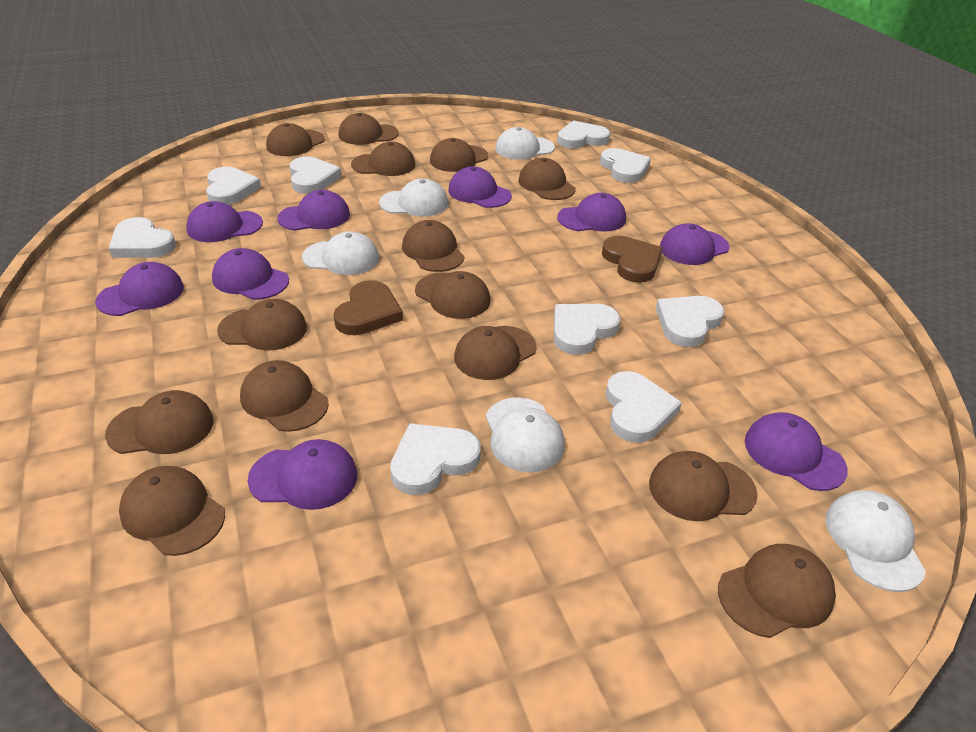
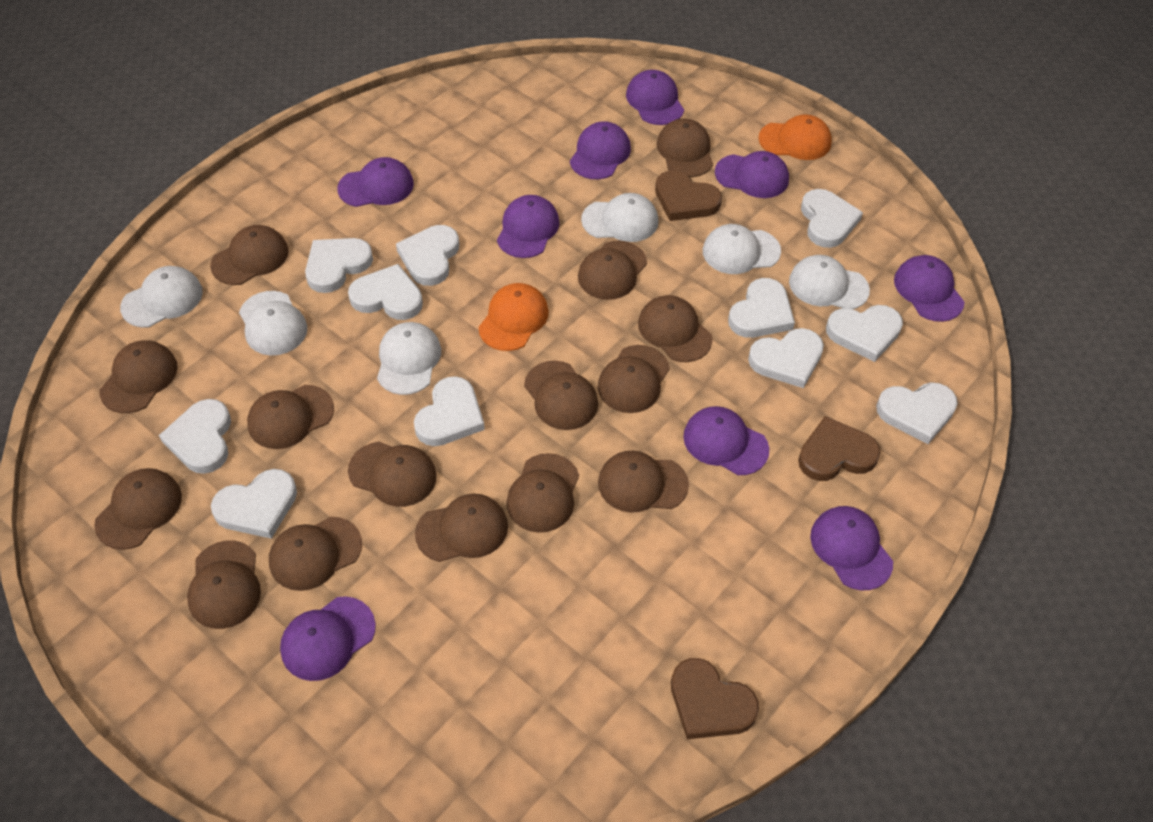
brown cap: 14 -> 15
brown heart: 2 -> 3
orange cap: 0 -> 2
white cap: 5 -> 6
white heart: 9 -> 11

